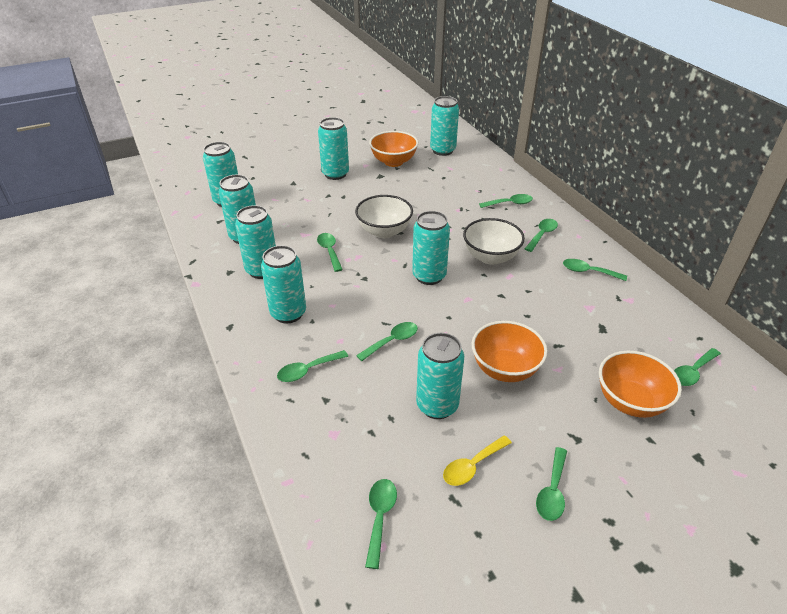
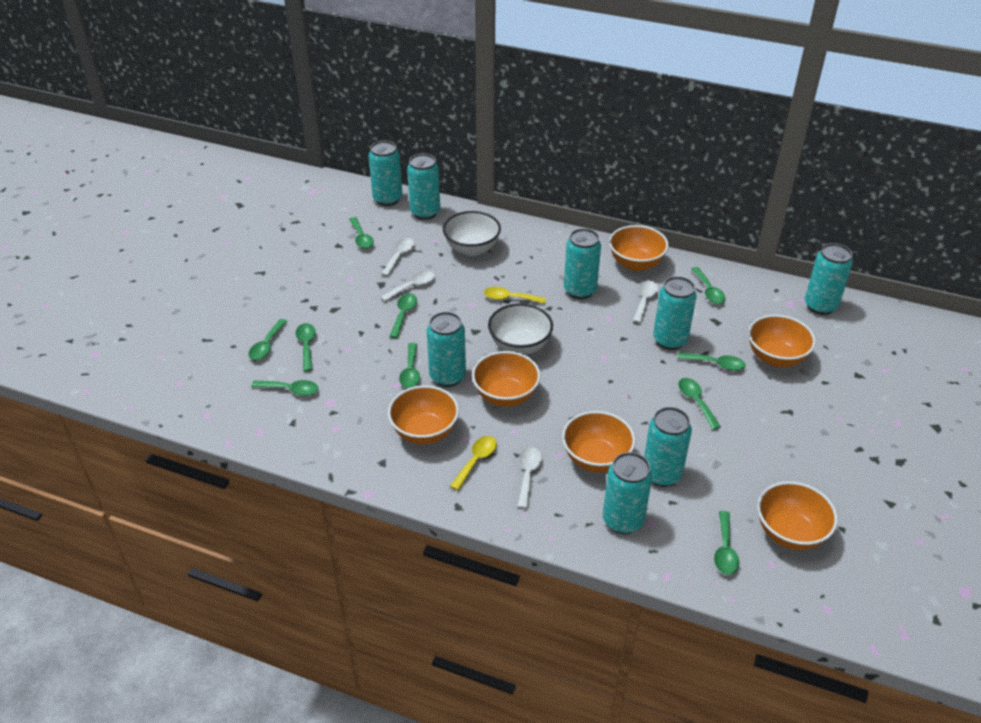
green spoon: 9 -> 10
orange bowl: 3 -> 6
white spoon: 0 -> 4
yellow spoon: 1 -> 2

